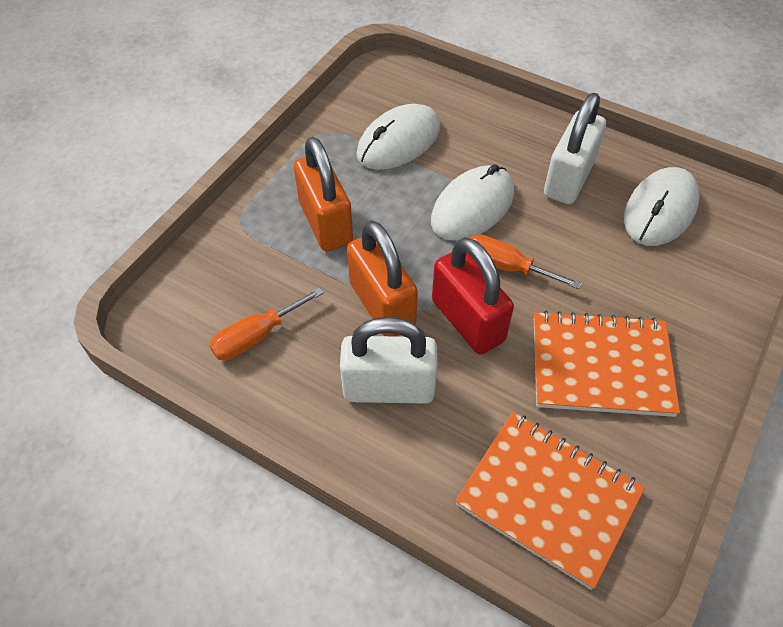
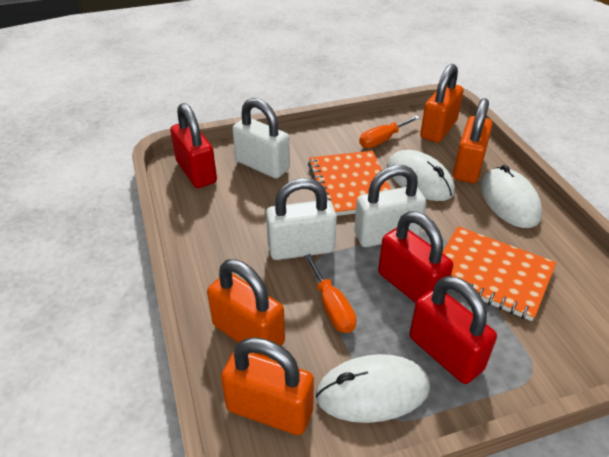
orange padlock: 2 -> 4
red padlock: 1 -> 3
white padlock: 2 -> 3

